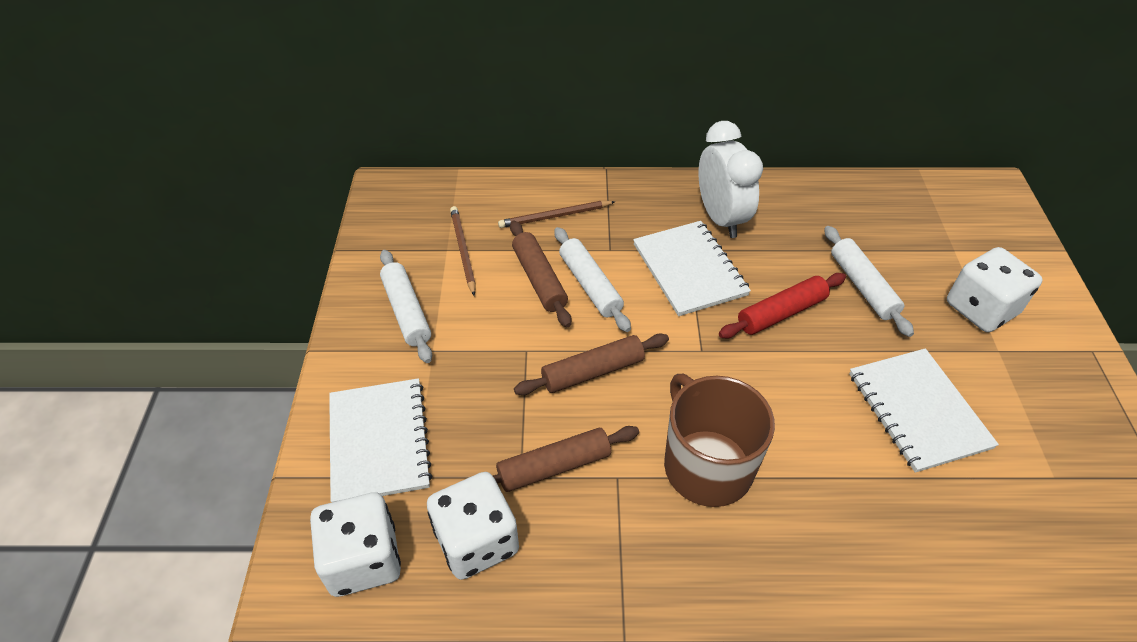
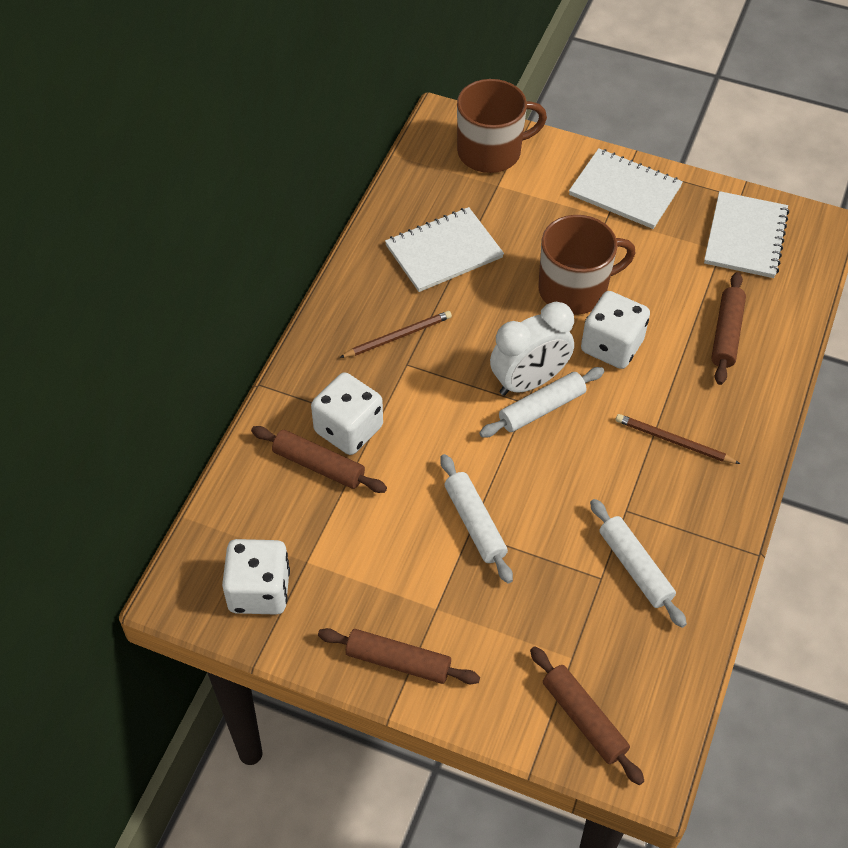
brown mug: 1 -> 2
brown rolling pin: 3 -> 4
red rolling pin: 1 -> 0

